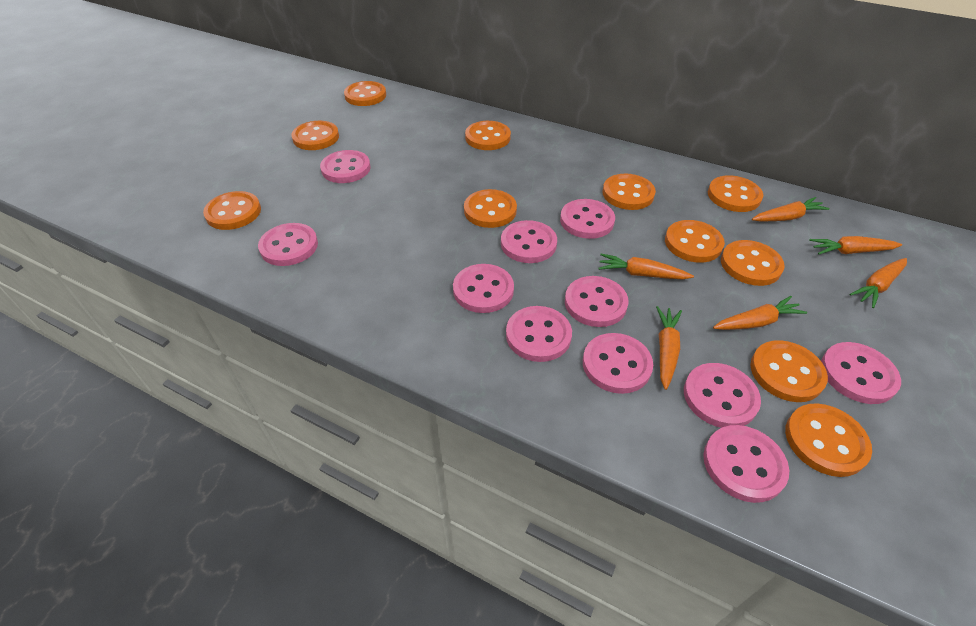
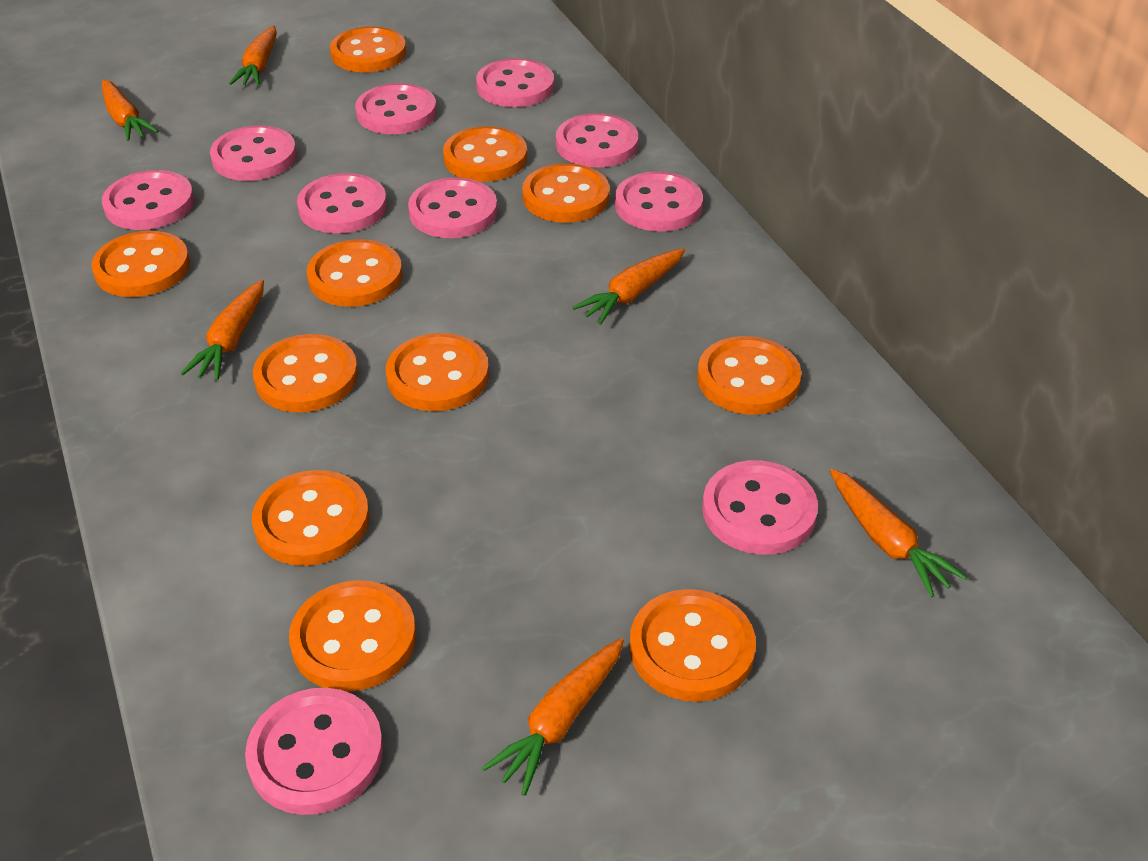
pink button: 11 -> 10

